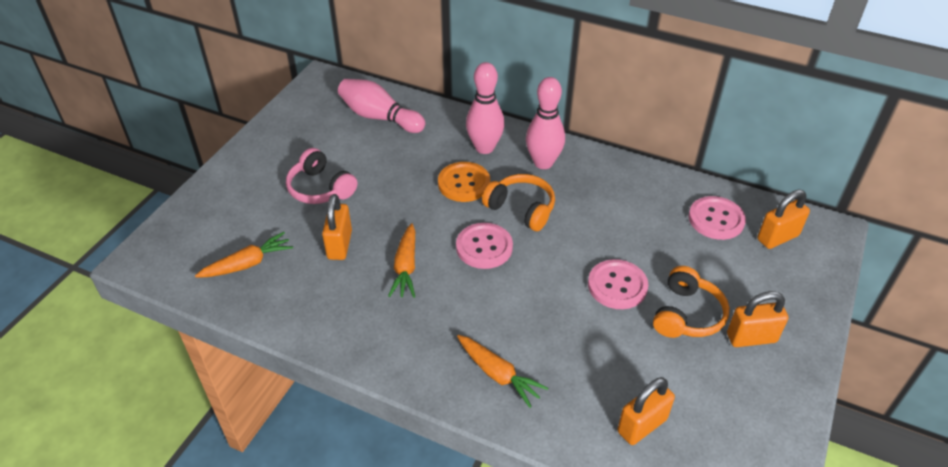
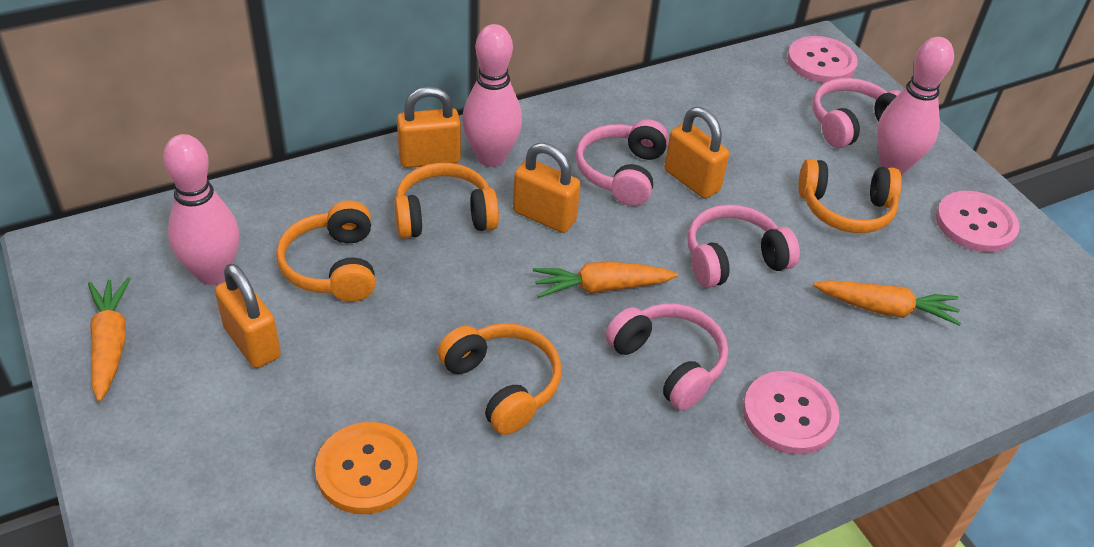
orange headphones: 2 -> 4
pink headphones: 1 -> 4

